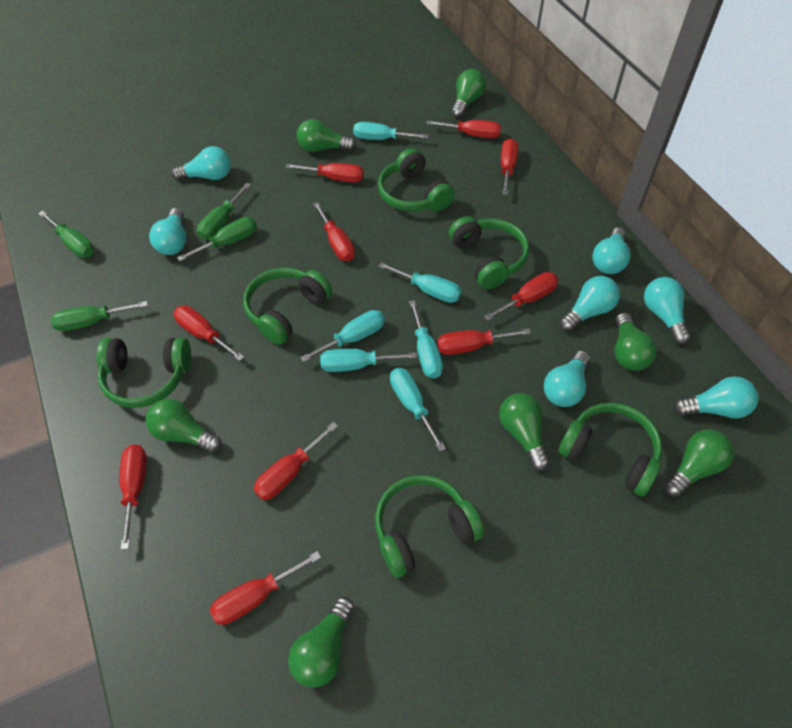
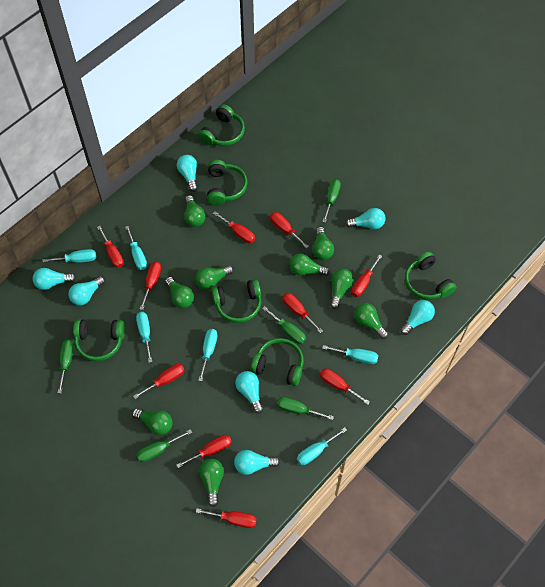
green light bulb: 7 -> 9
green screwdriver: 4 -> 5

